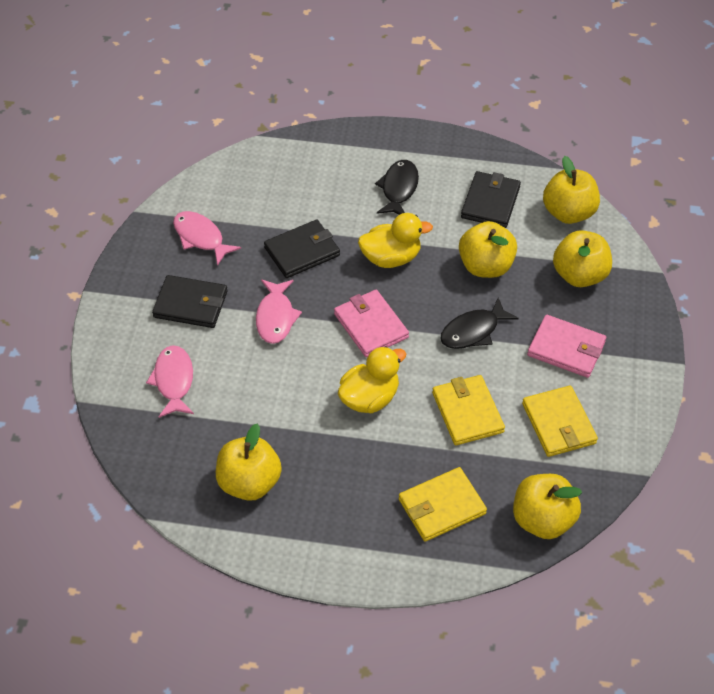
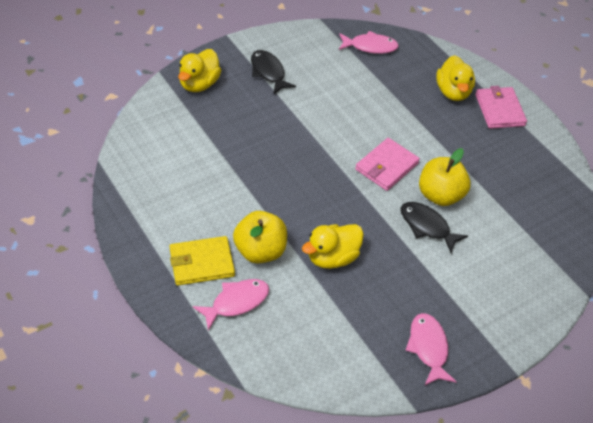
black wallet: 3 -> 0
yellow apple: 5 -> 2
yellow duck: 2 -> 3
yellow wallet: 3 -> 1

